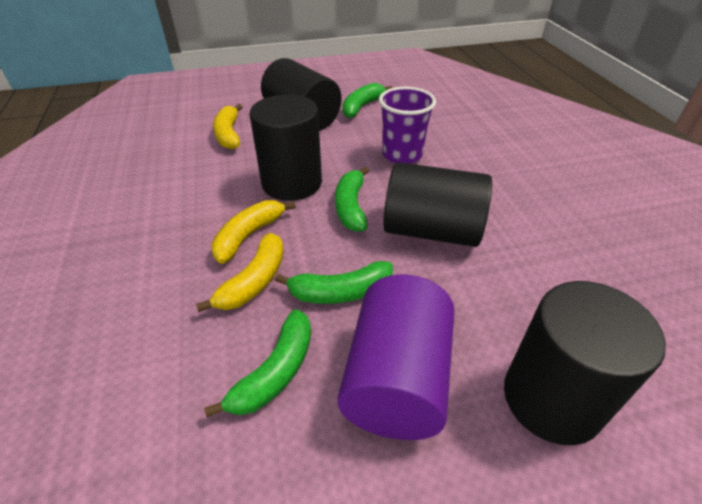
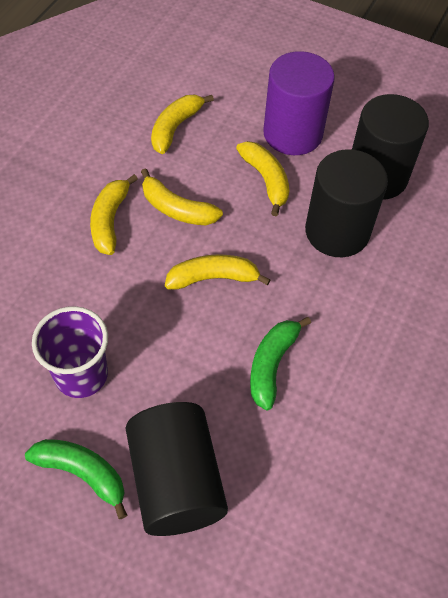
black cylinder: 4 -> 3
green banana: 4 -> 2
yellow banana: 3 -> 5

